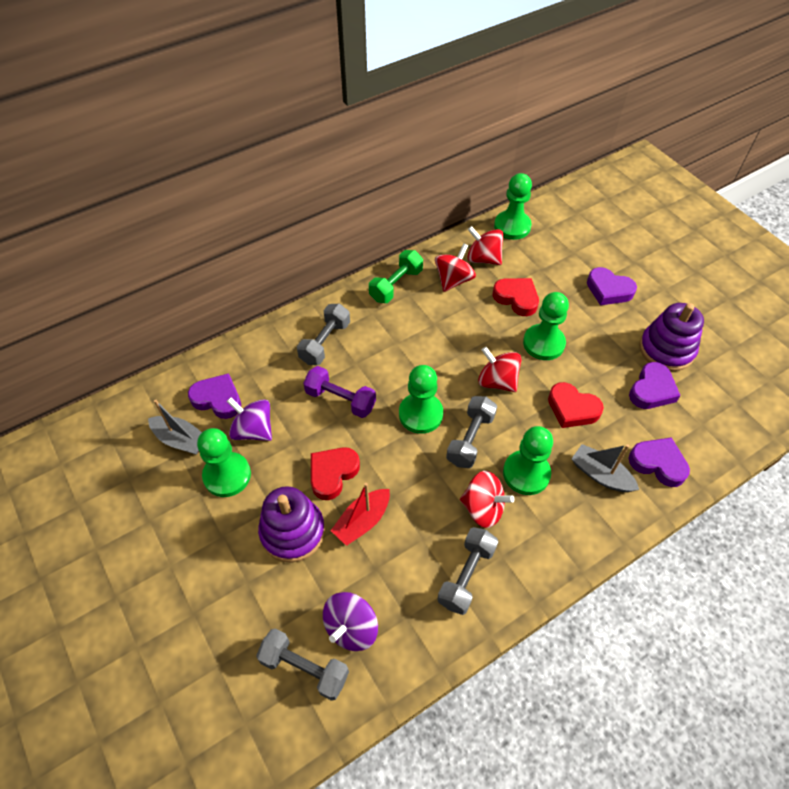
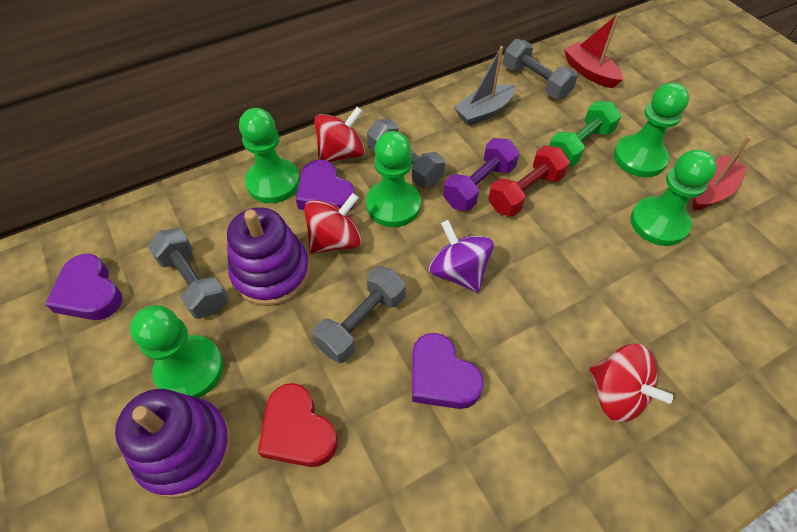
grey boat: 2 -> 1
purple heart: 4 -> 3
purple spinning top: 2 -> 1
red boat: 1 -> 2
red dumbbell: 0 -> 1
red heart: 3 -> 1
red spinning top: 4 -> 3

